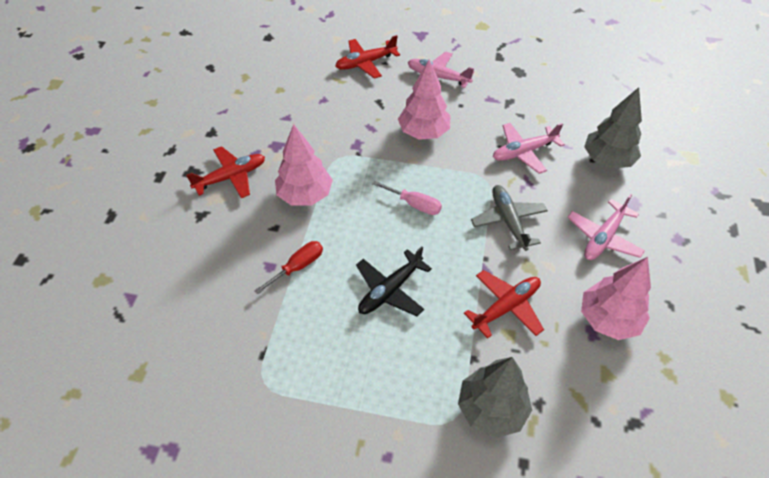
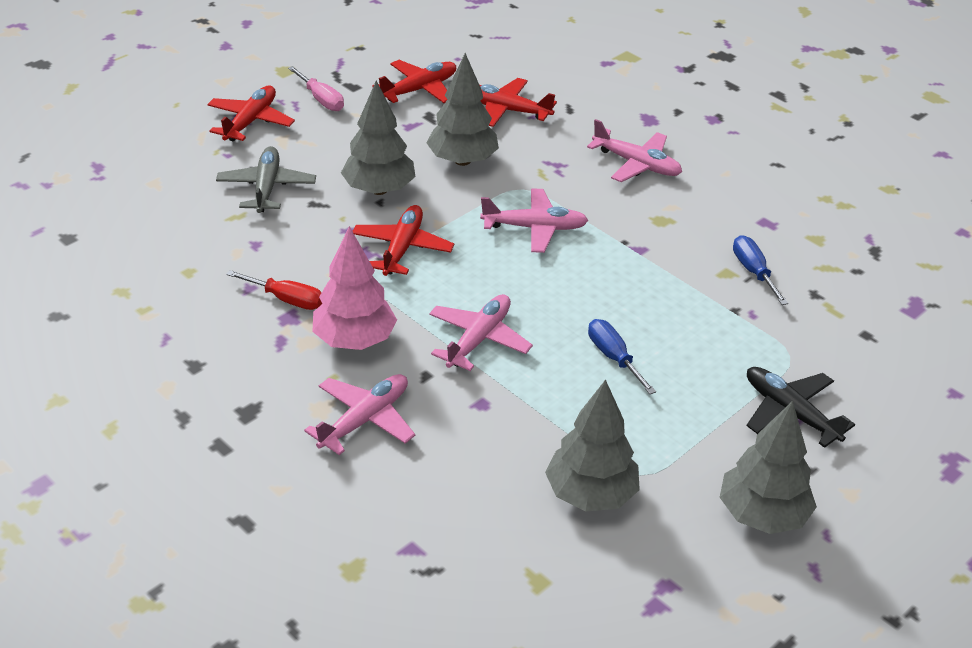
blue screwdriver: 0 -> 2
grey tree: 2 -> 4
pink plane: 3 -> 4
pink tree: 3 -> 1
red plane: 3 -> 4

